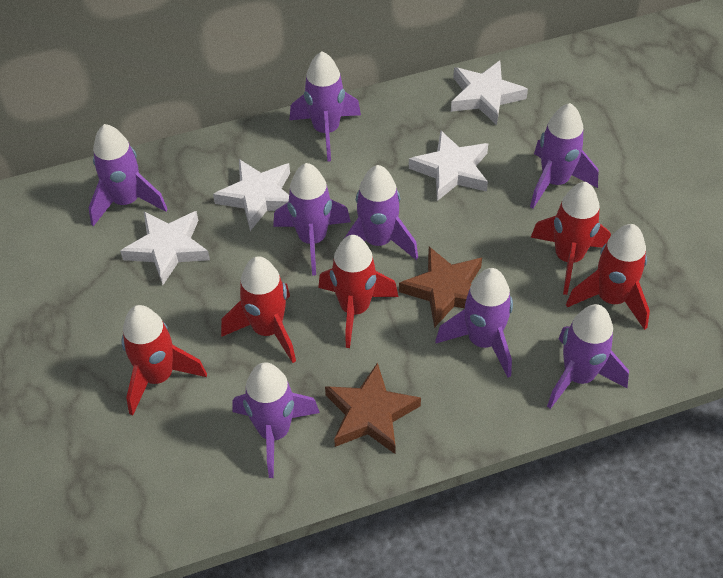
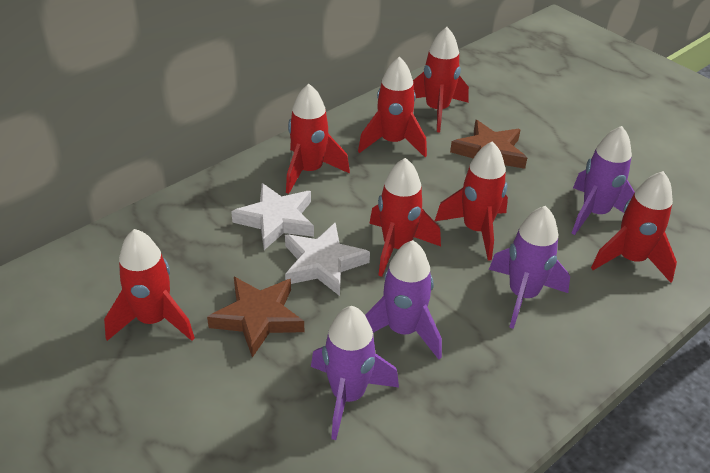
purple rocket: 8 -> 4
red rocket: 5 -> 7
white star: 4 -> 2

